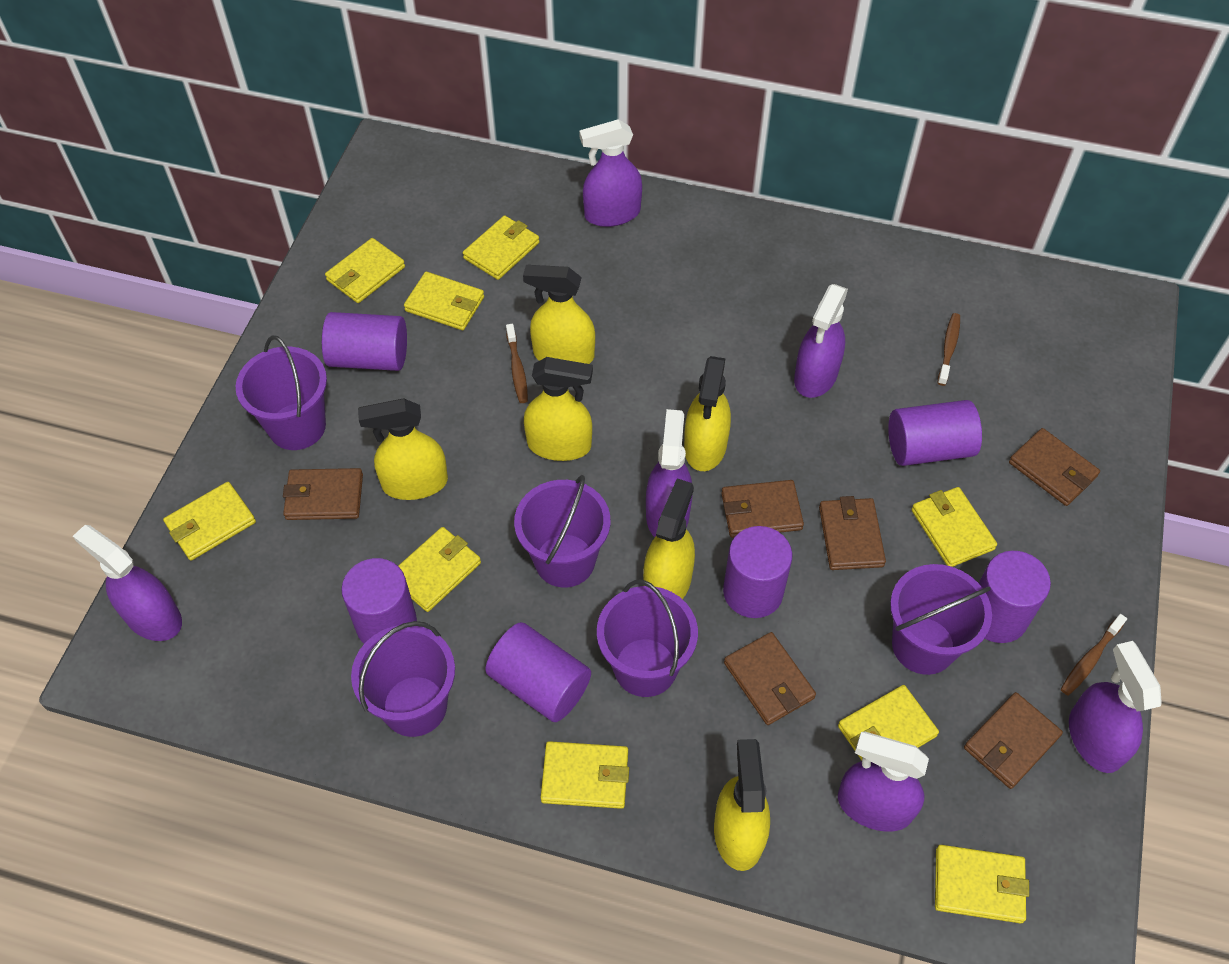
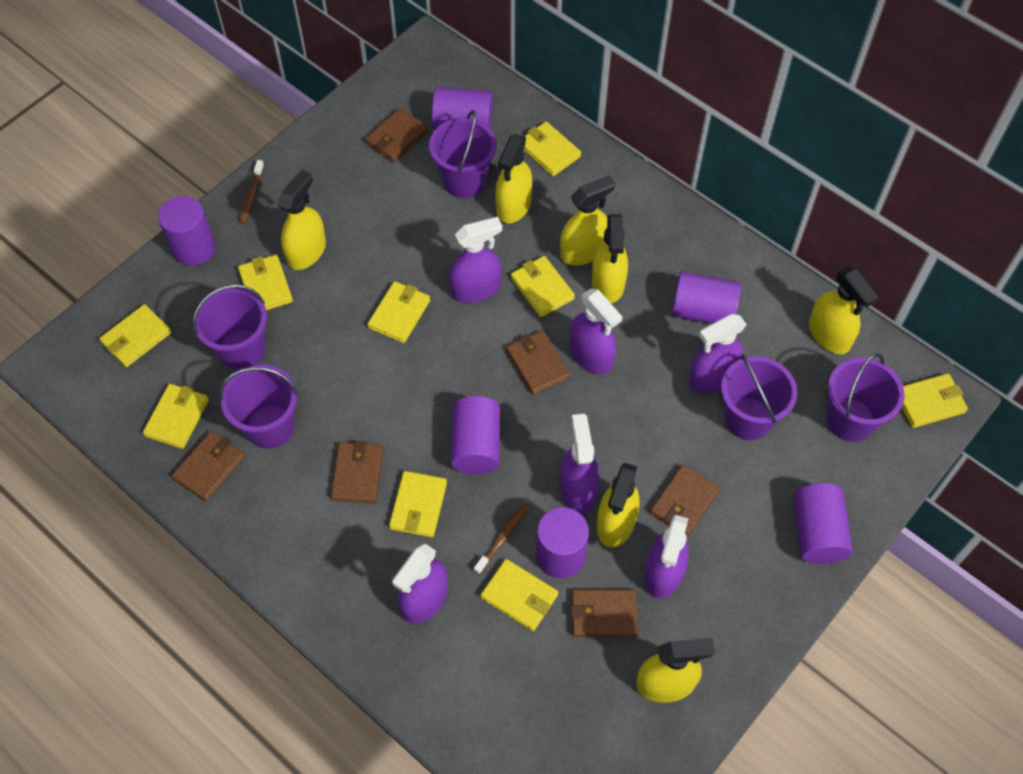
brown toothbrush: 3 -> 2
yellow spray bottle: 6 -> 7

